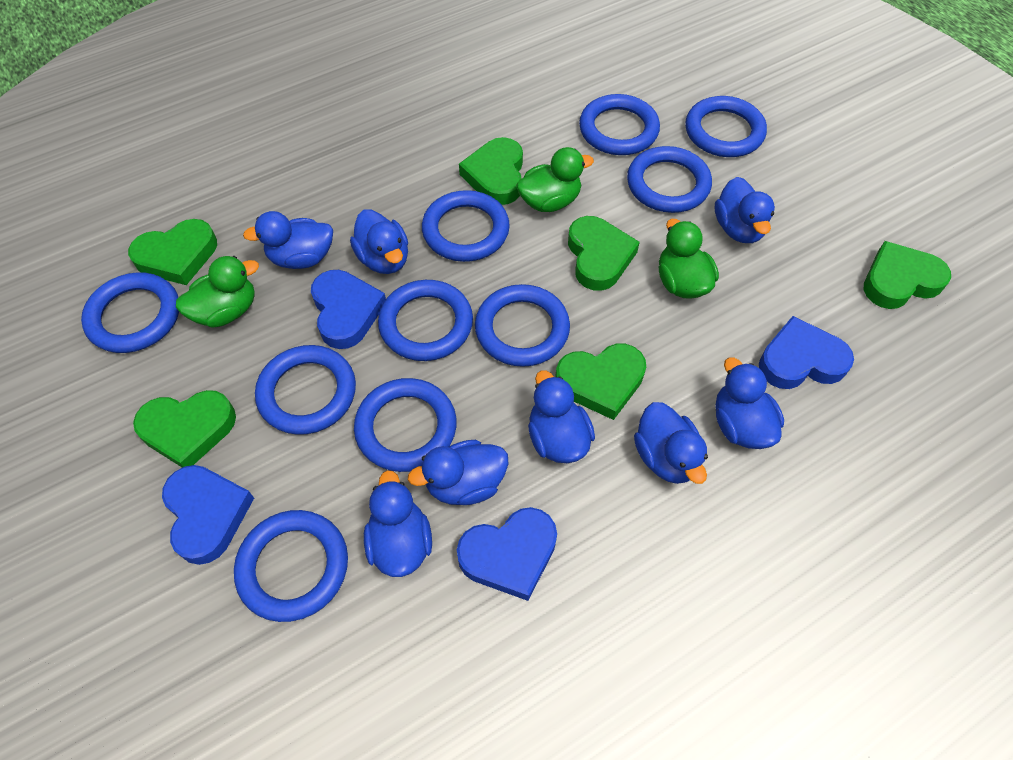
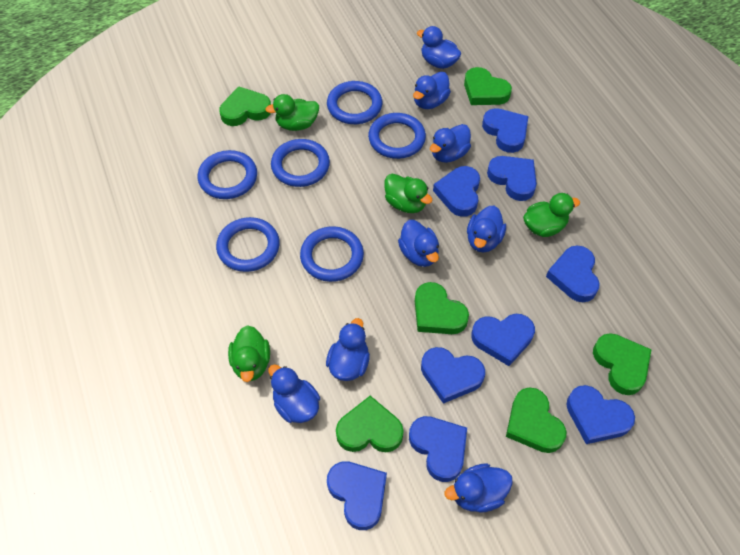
blue heart: 4 -> 9
blue ring: 10 -> 6
green duck: 3 -> 4

